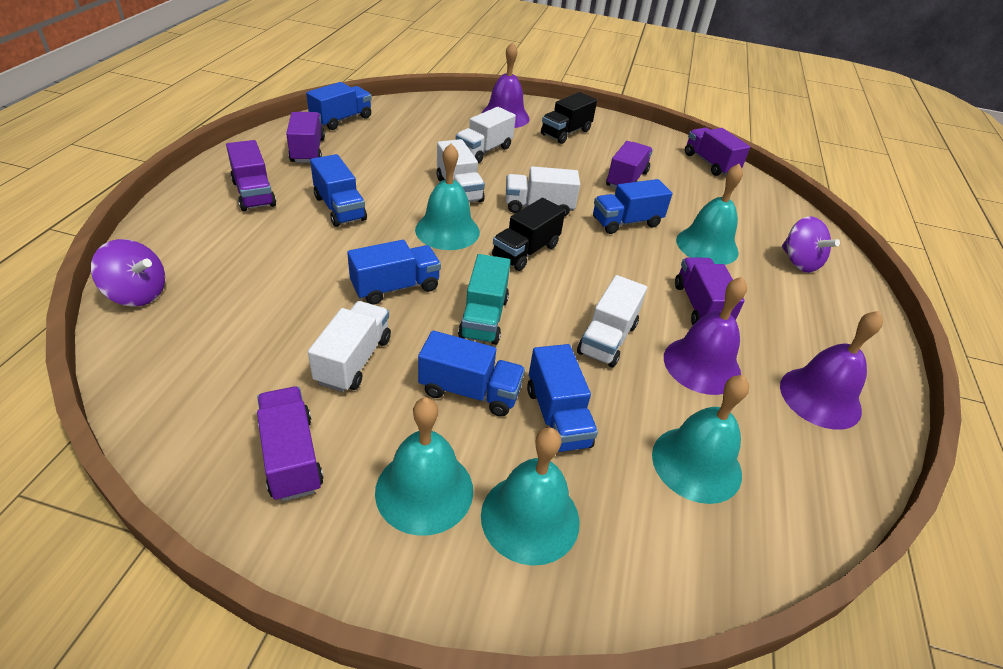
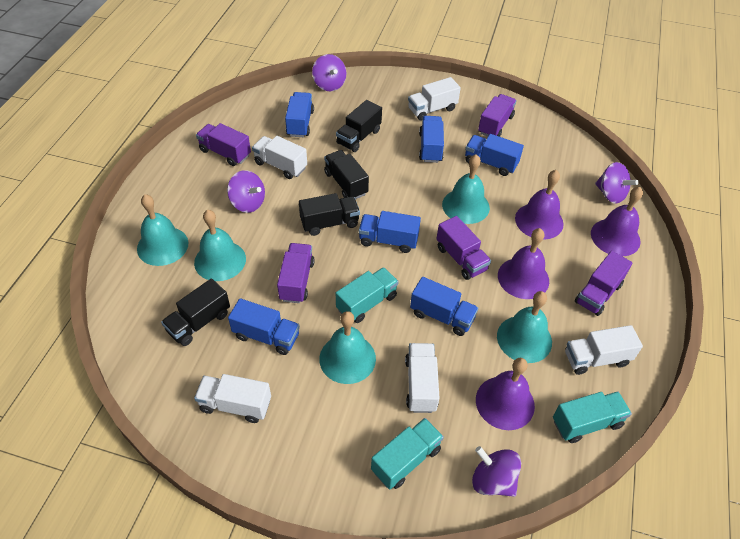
black truck: 2 -> 4
purple bell: 3 -> 4
purple spinning top: 2 -> 4
purple truck: 6 -> 5
turquoise truck: 1 -> 3

